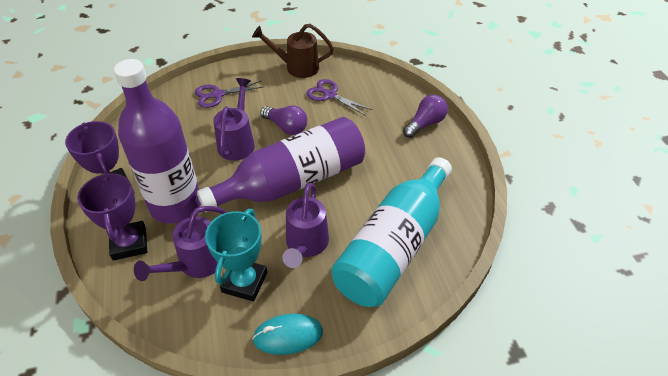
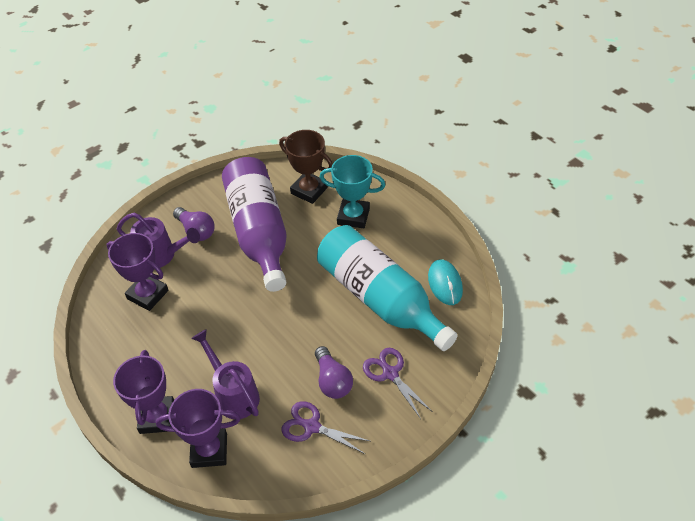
brown trophy: 0 -> 1
brown watering can: 1 -> 0
purple bottle: 2 -> 1
purple trophy: 2 -> 3
purple watering can: 3 -> 2

